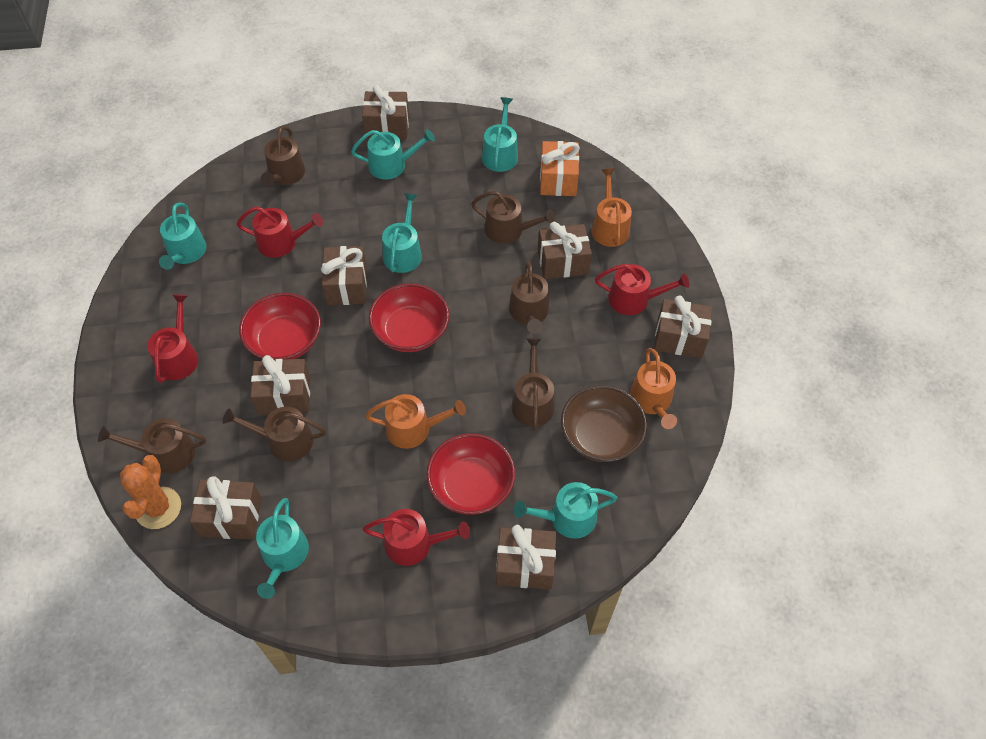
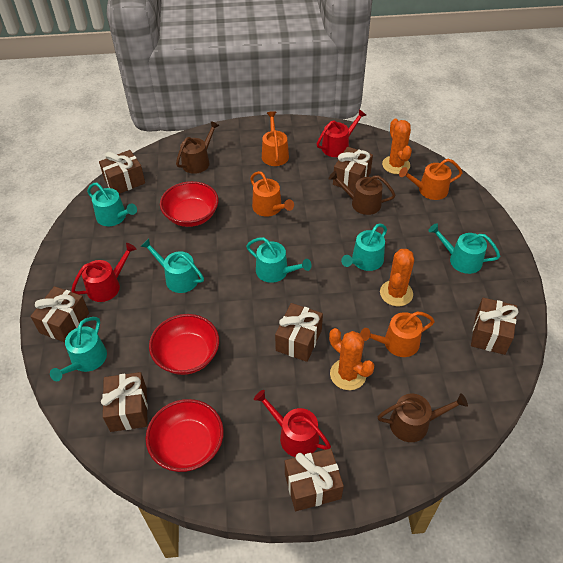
brown bowl: 1 -> 0
brown watering can: 6 -> 3
orange cactus: 1 -> 3
orange gift: 1 -> 0
orange watering can: 3 -> 4
red watering can: 4 -> 3

